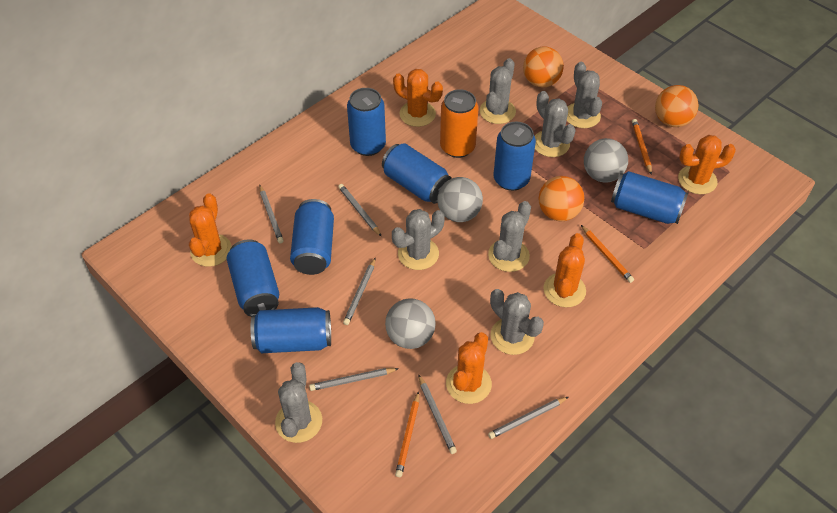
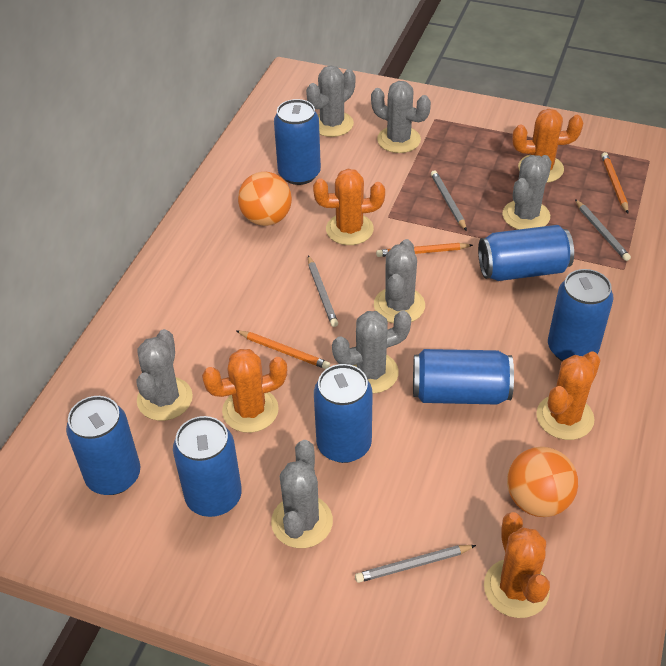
grey ball: 3 -> 0
grey pencil: 6 -> 4
orange ball: 3 -> 2
orange can: 1 -> 0

